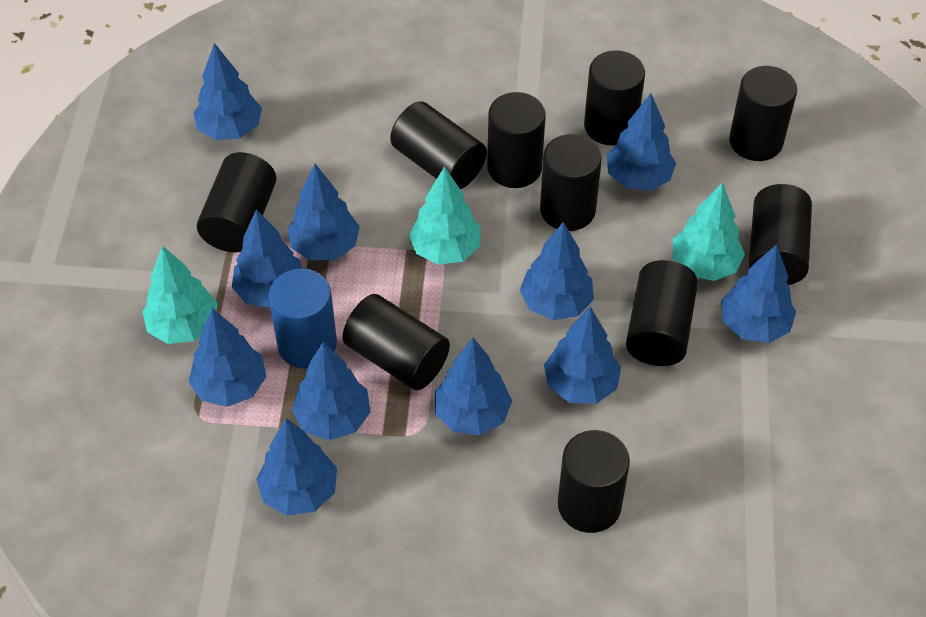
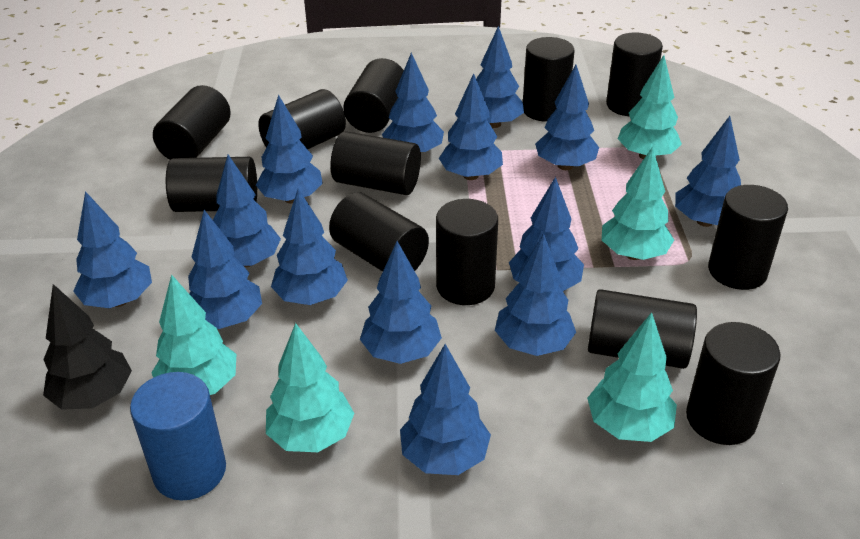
black cylinder: 10 -> 12
black tree: 0 -> 1
blue tree: 11 -> 14
turquoise tree: 3 -> 5

